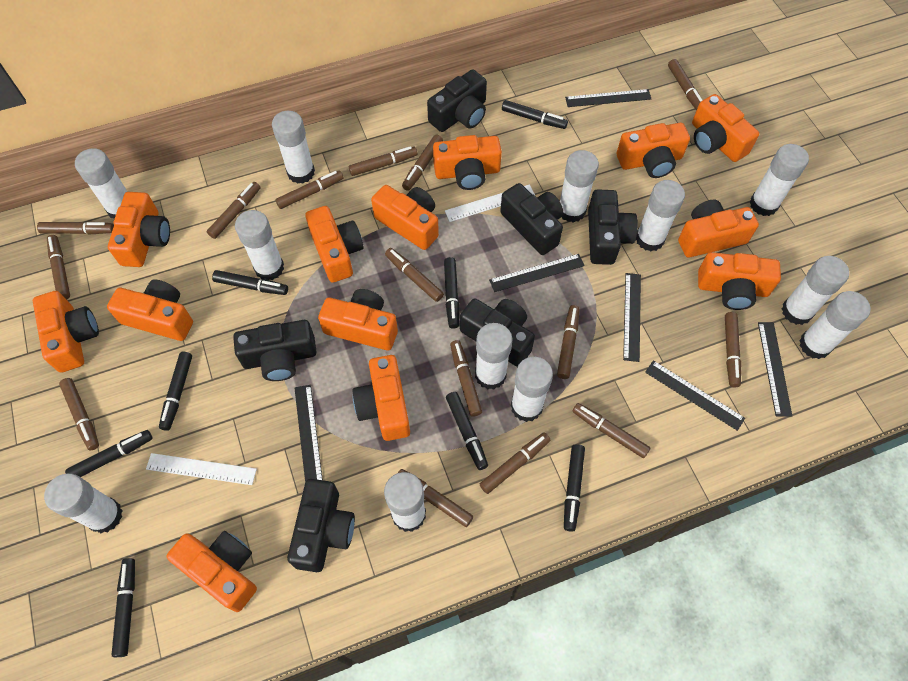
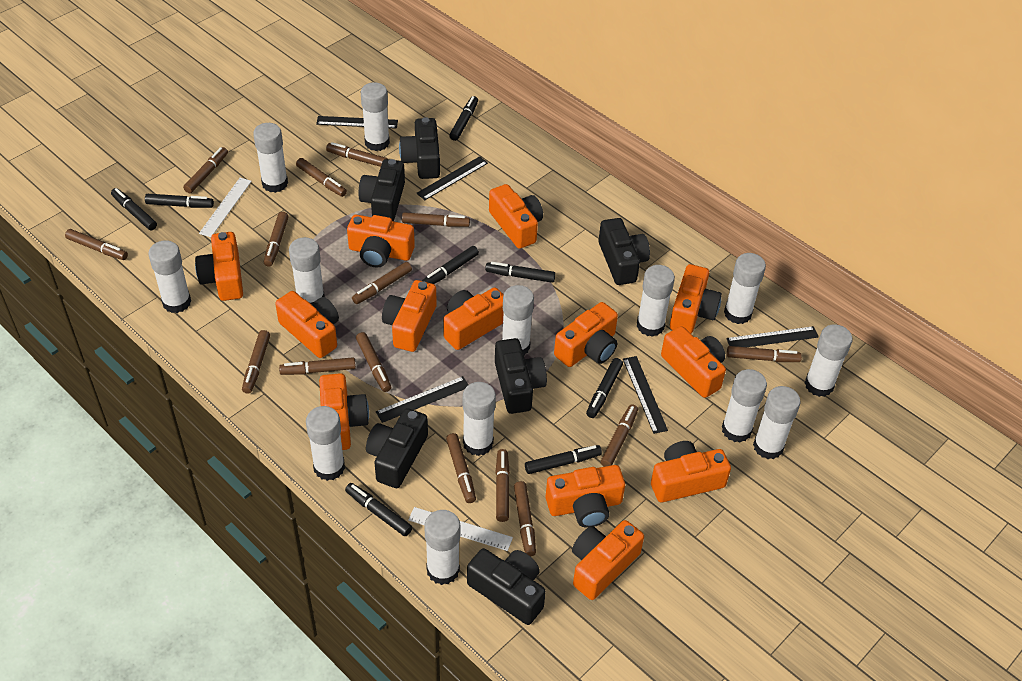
black ruler: 6 -> 5
white glue stick: 12 -> 13

